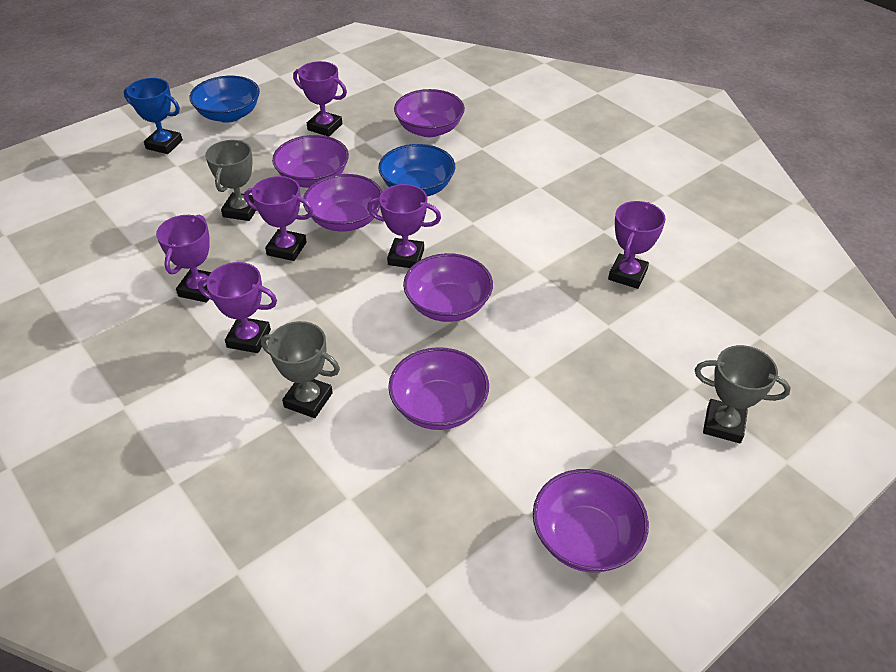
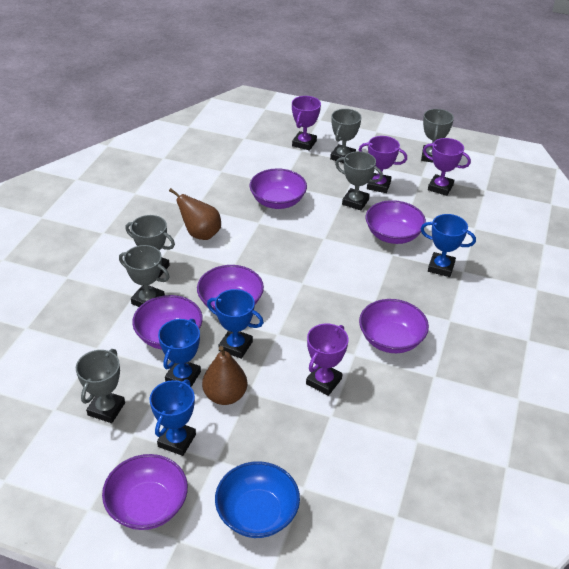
blue bowl: 2 -> 1
blue trophy: 1 -> 4
brown pear: 0 -> 2
grey trophy: 3 -> 6
purple trophy: 6 -> 4

